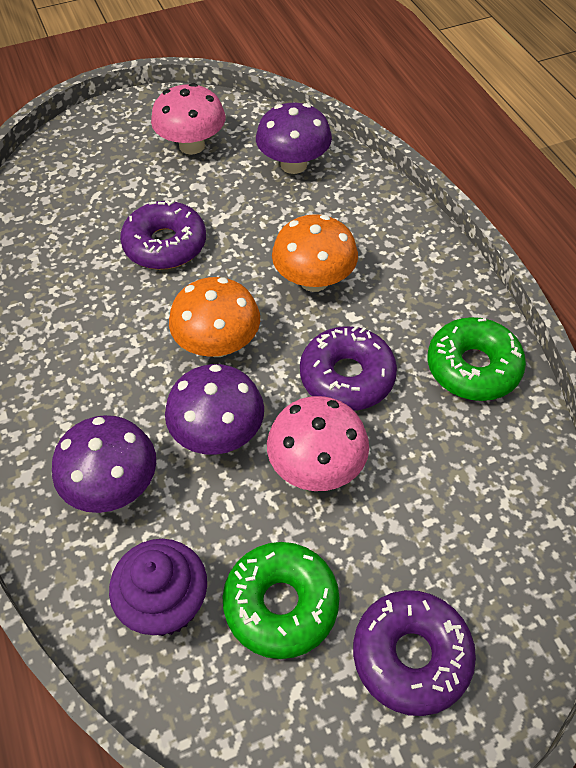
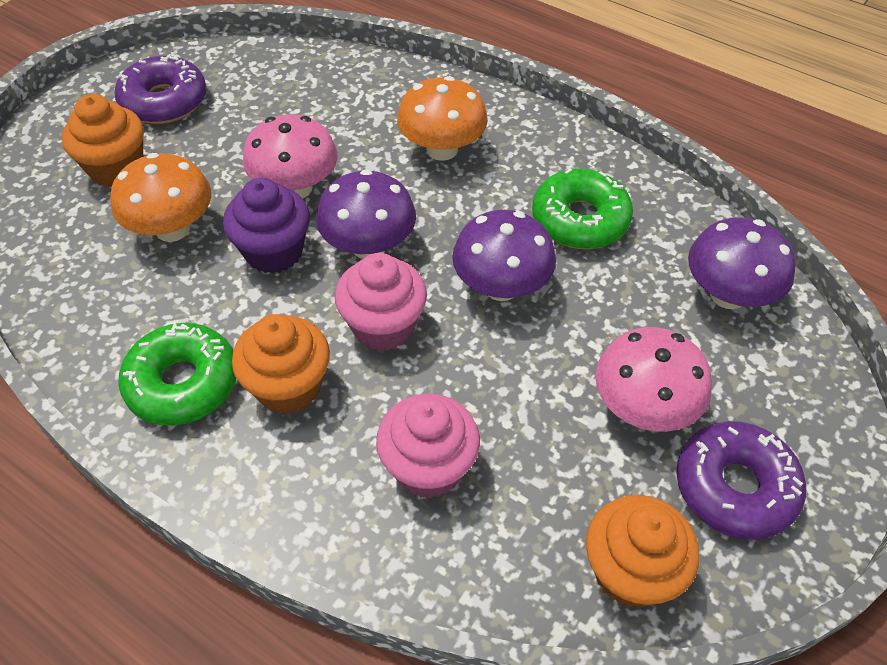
orange cupcake: 0 -> 3
pink cupcake: 0 -> 2
purple donut: 3 -> 2

